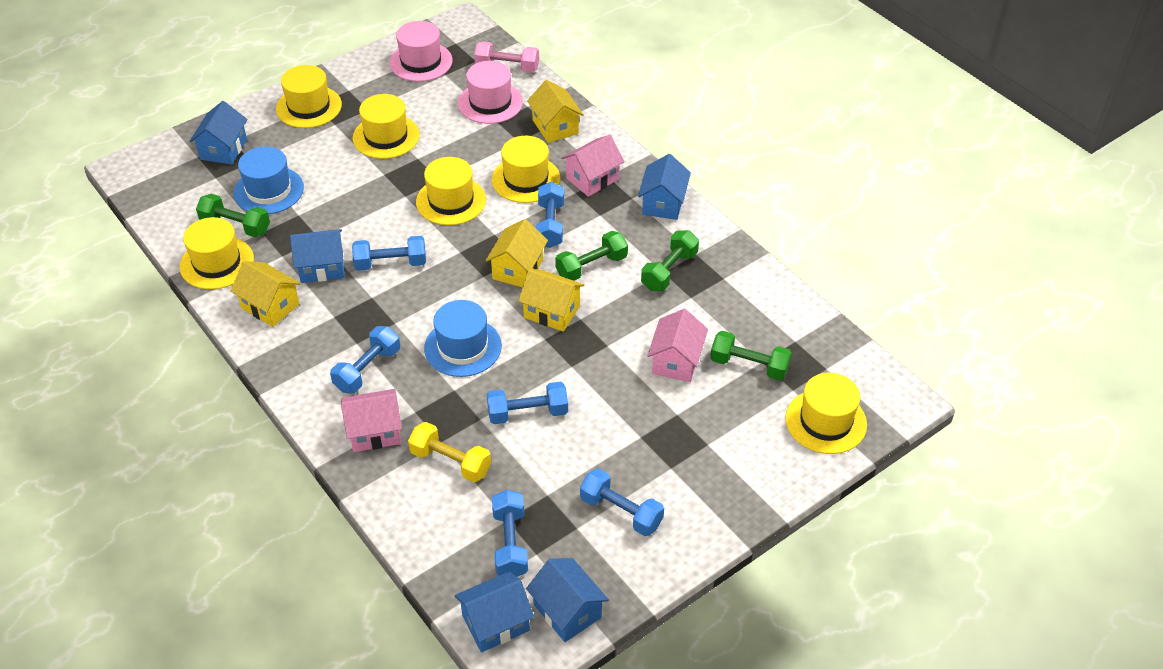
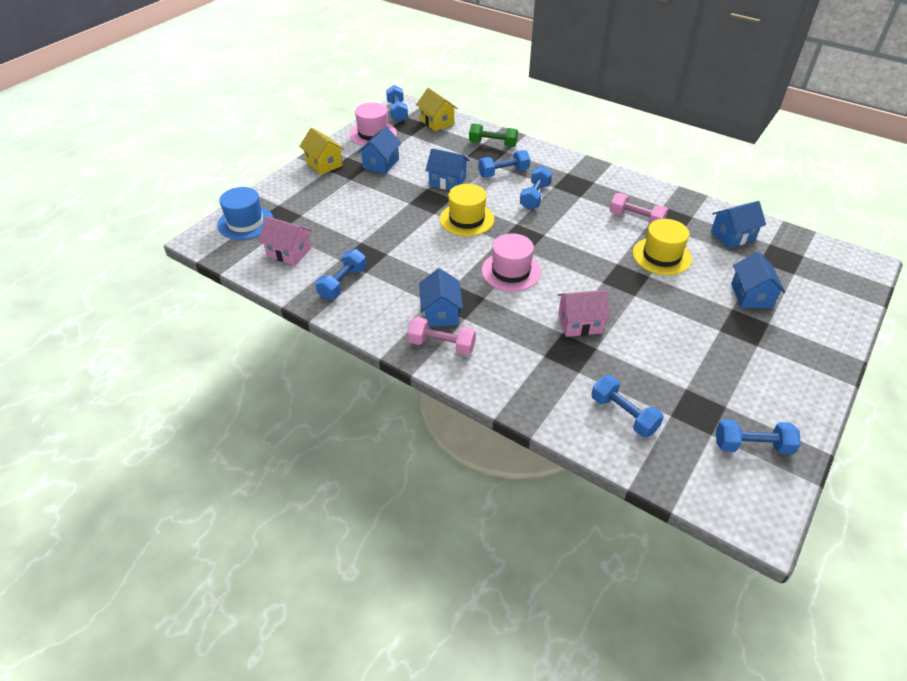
blue hat: 2 -> 1
green dumbbell: 4 -> 1
pink dumbbell: 1 -> 2
pink house: 3 -> 2
yellow dumbbell: 1 -> 0
yellow hat: 6 -> 2
yellow house: 4 -> 2

